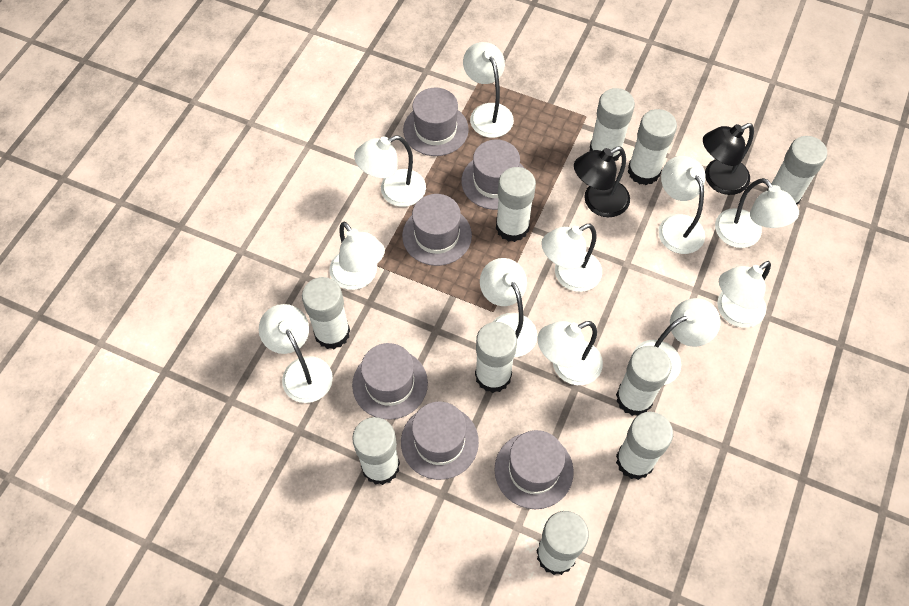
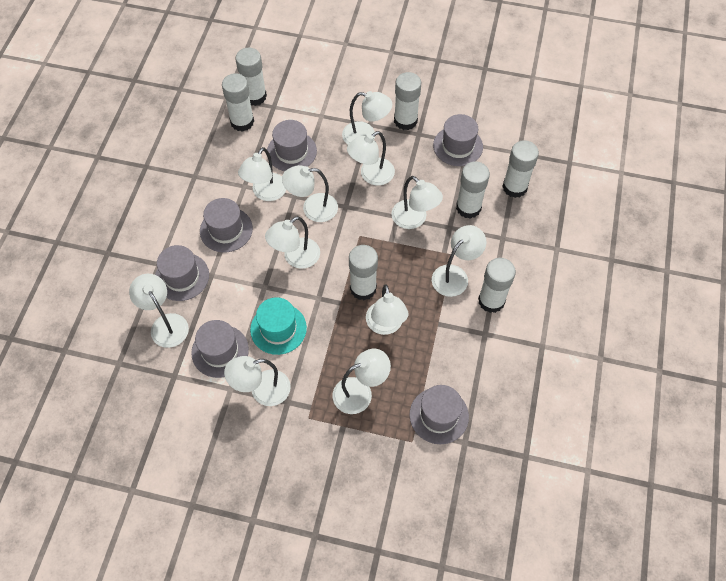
black lamp: 2 -> 0
turquoise hat: 0 -> 1
white glue stick: 10 -> 7

